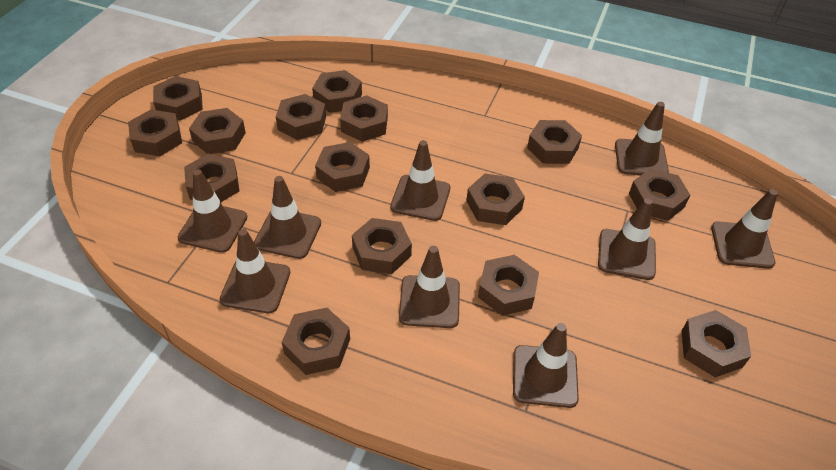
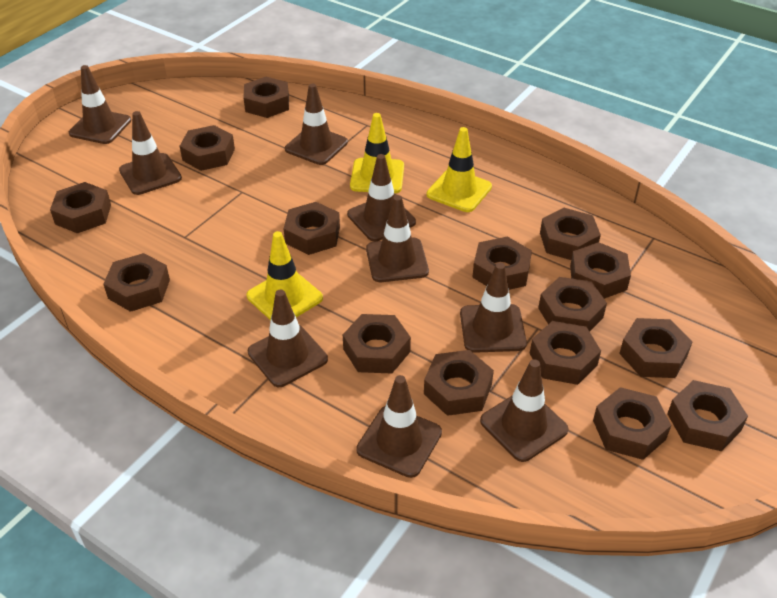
yellow traffic cone: 0 -> 3

